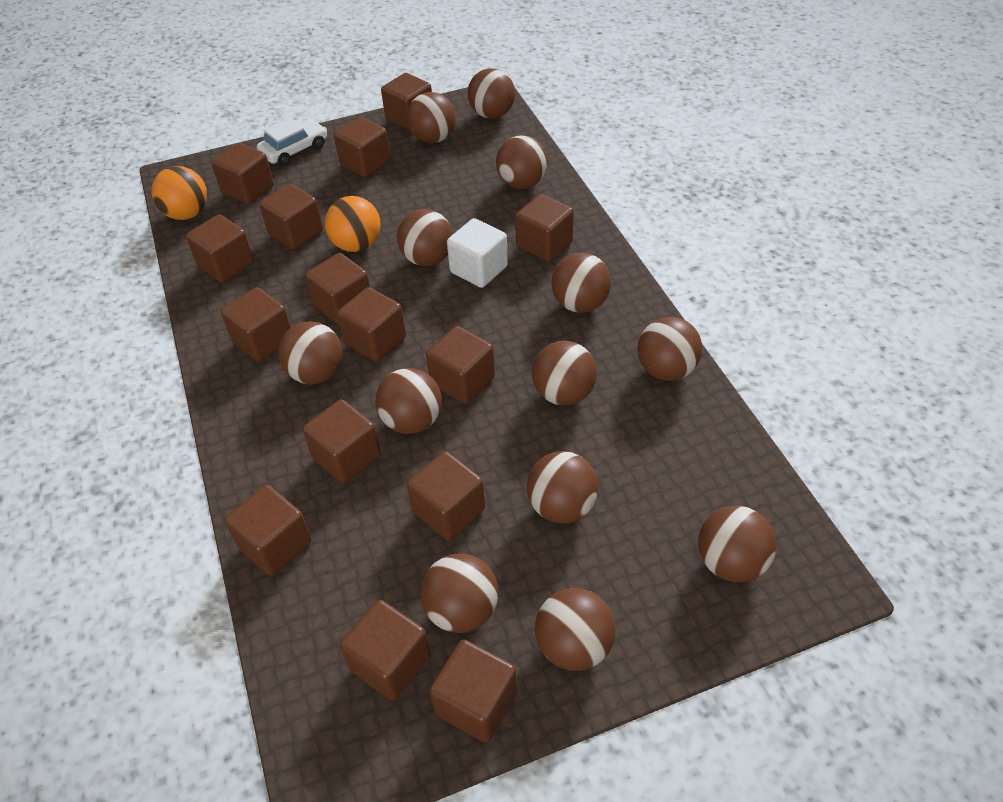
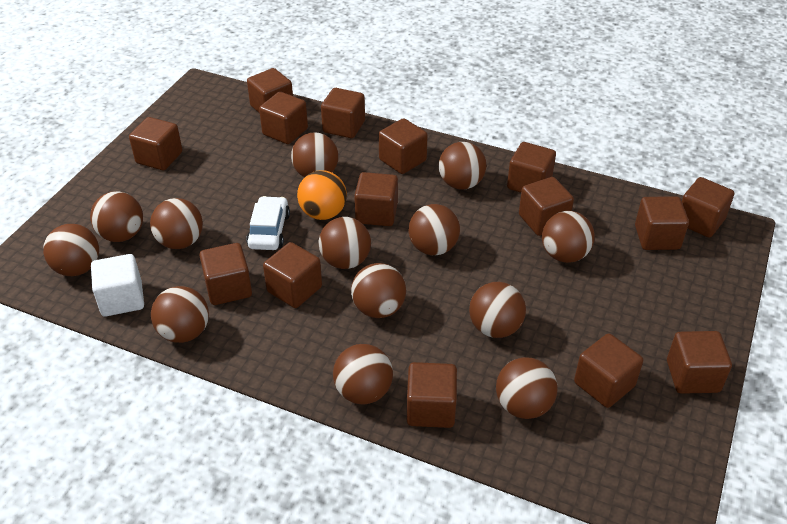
orange ball: 2 -> 1

